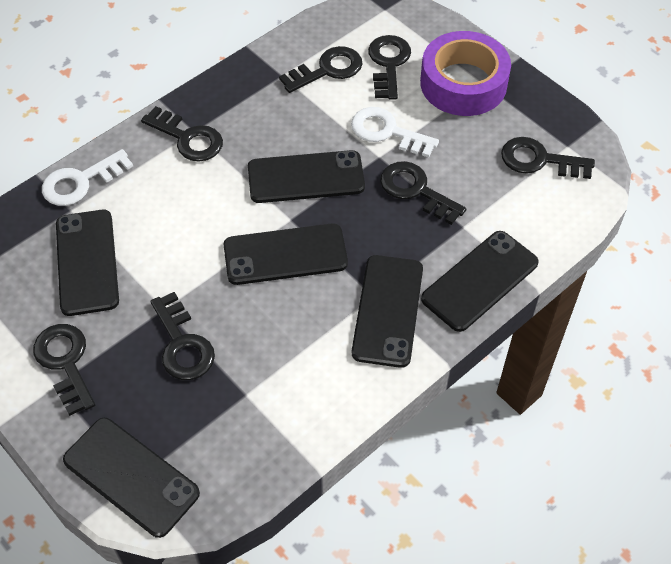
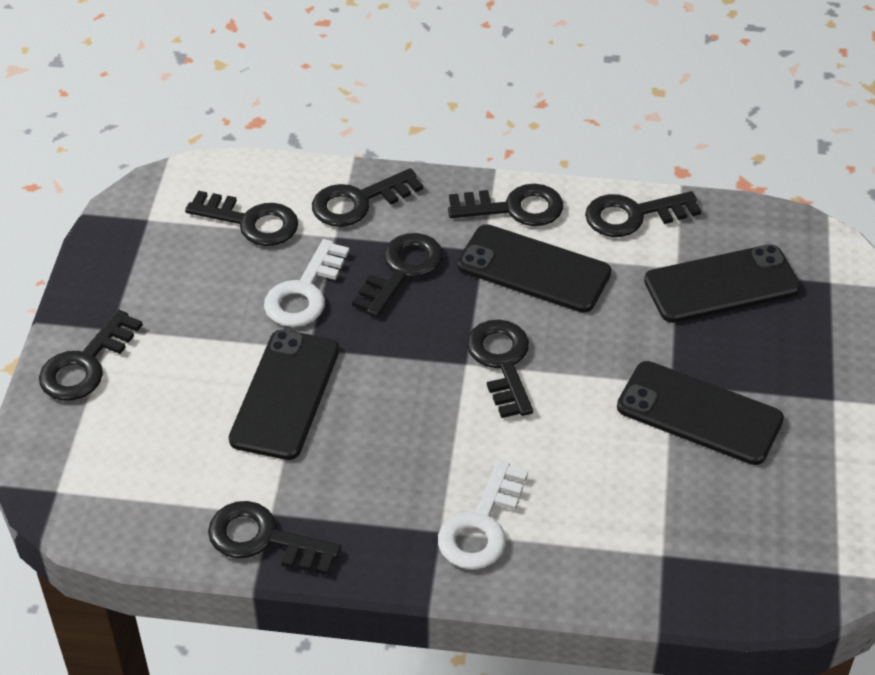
black key: 7 -> 8
black phone: 6 -> 4
purple tape: 1 -> 0

